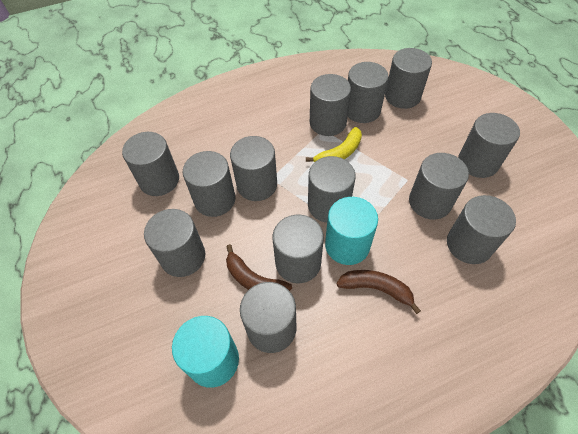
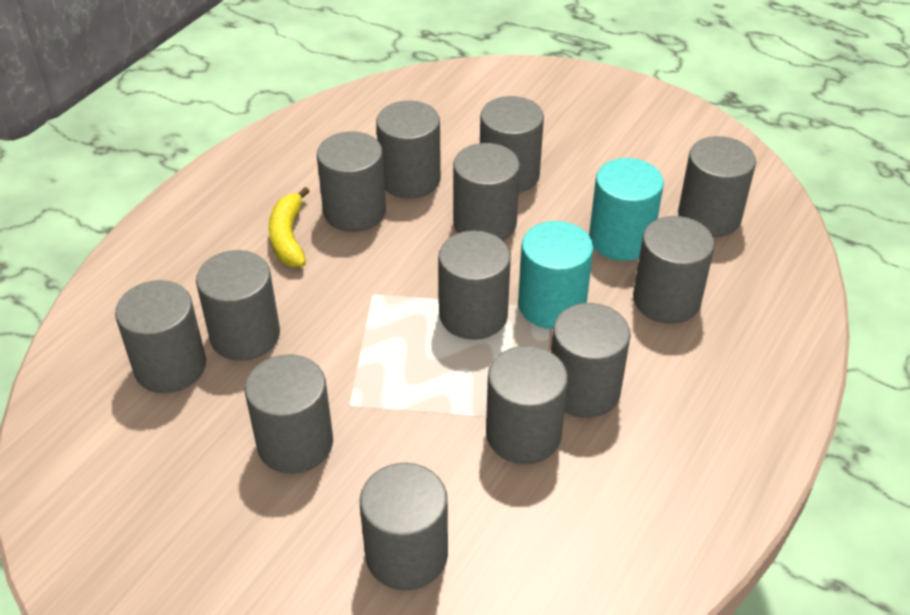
brown banana: 2 -> 0

